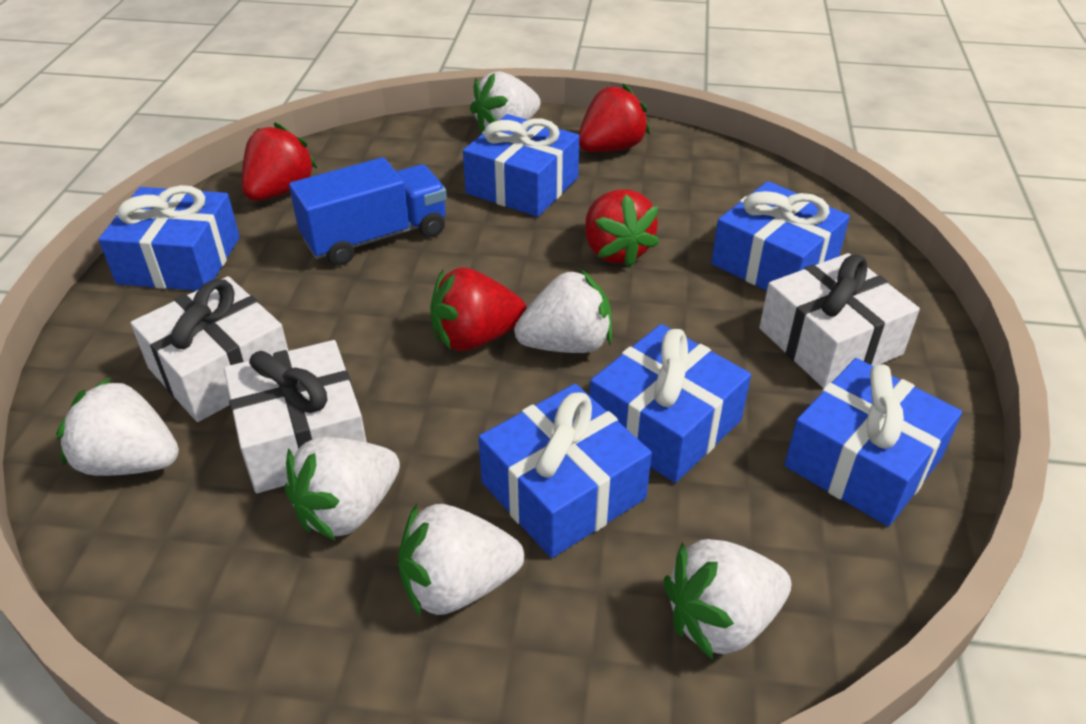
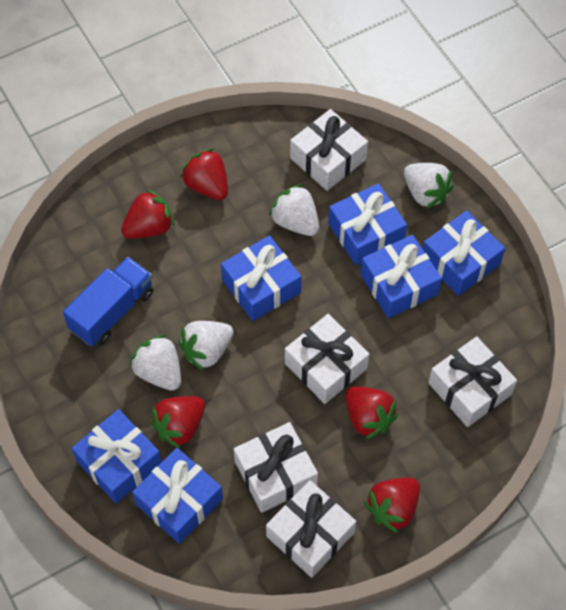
red strawberry: 4 -> 5
white gift: 3 -> 5
white strawberry: 6 -> 4

